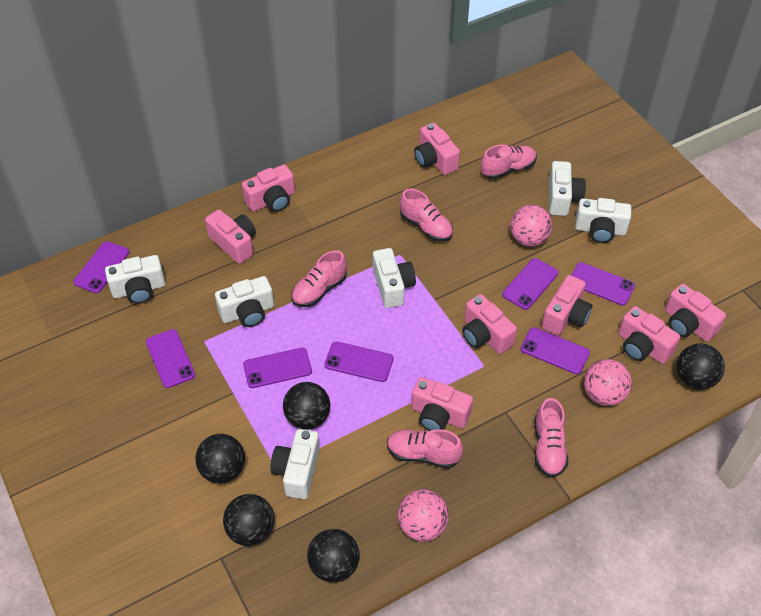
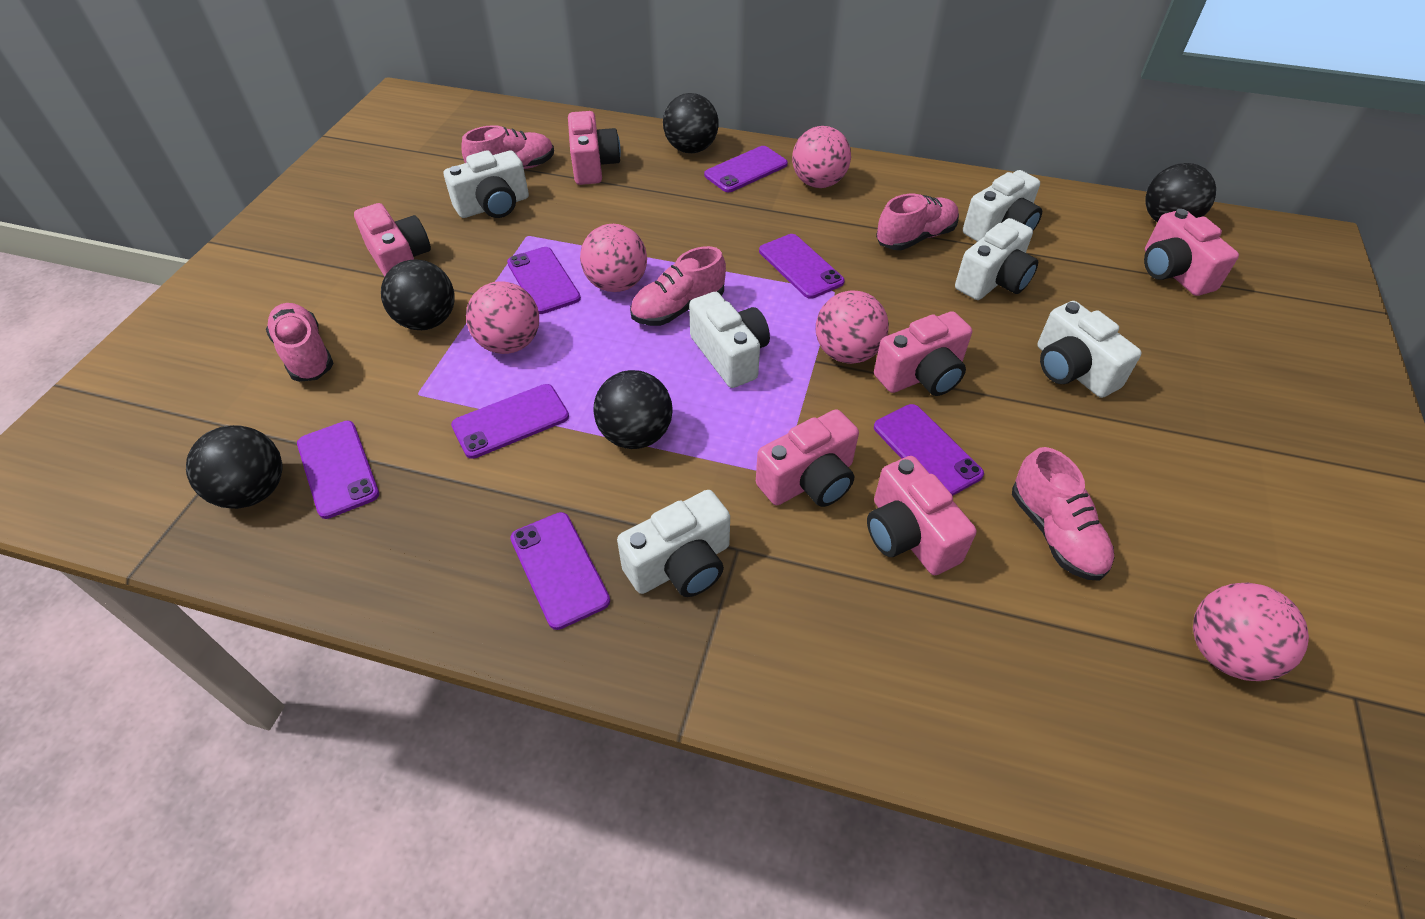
pink ball: 3 -> 5
pink camera: 8 -> 6

